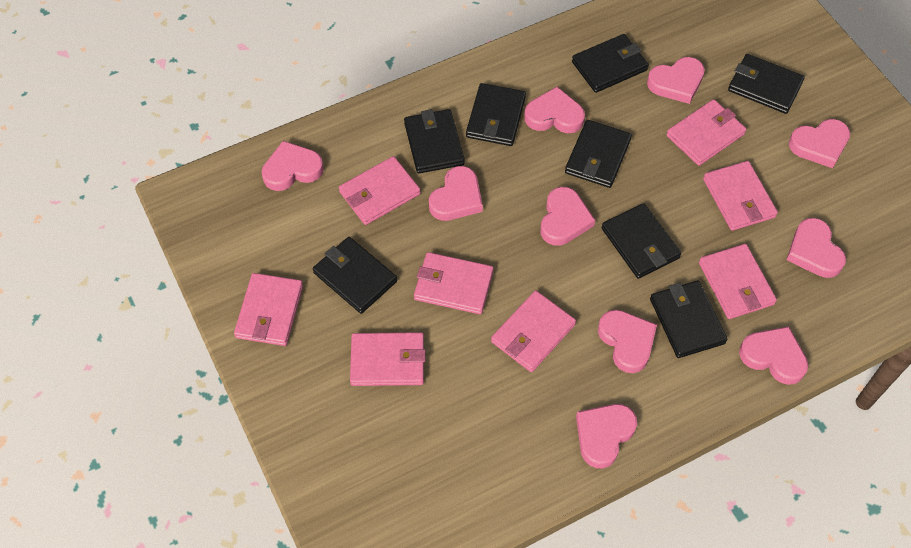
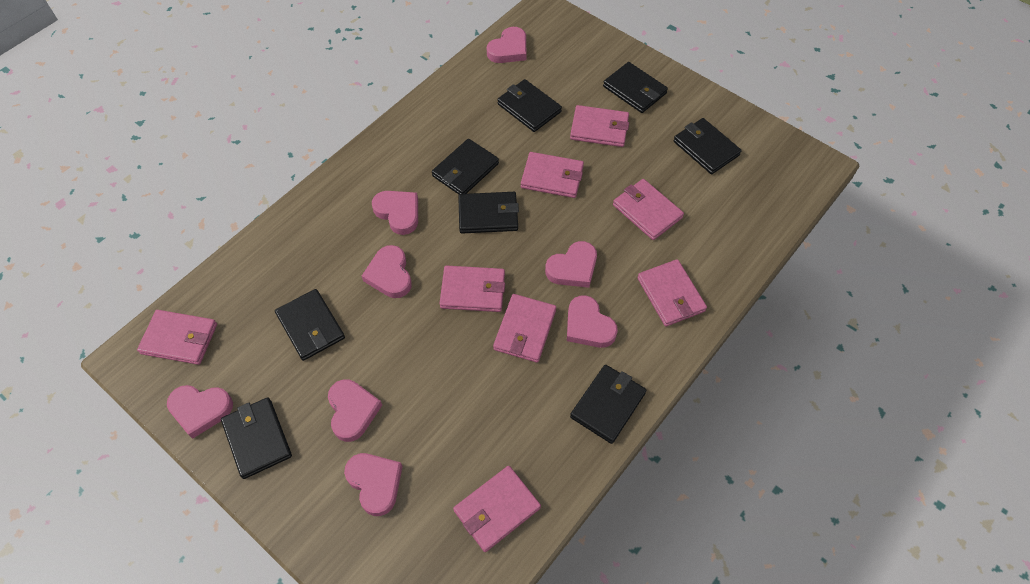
pink heart: 10 -> 8

